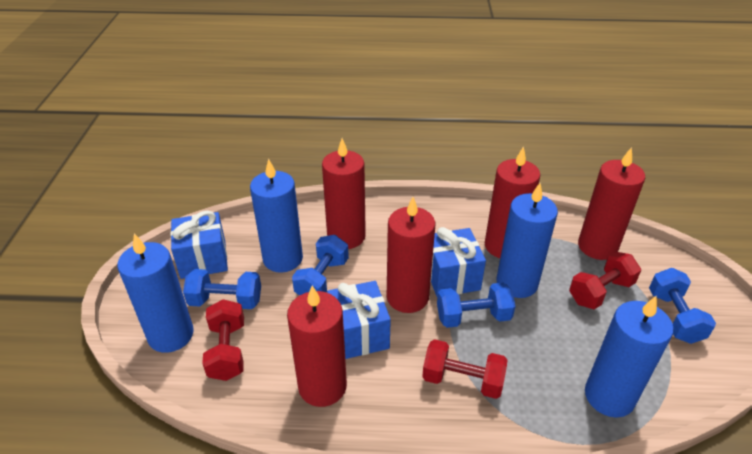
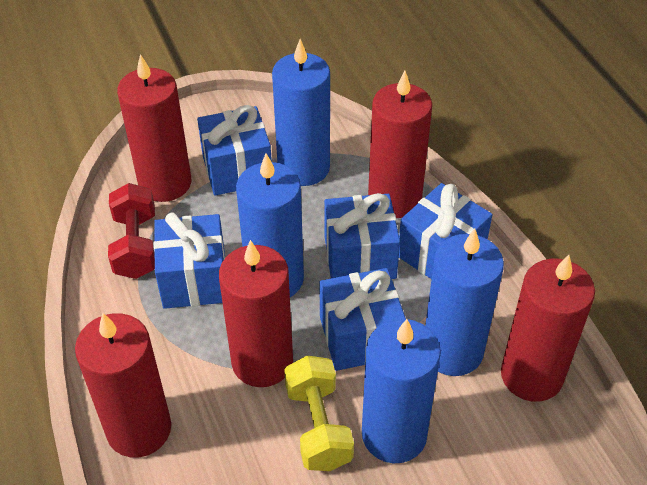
blue dumbbell: 4 -> 0
blue gift: 3 -> 5
red dumbbell: 3 -> 1
yellow dumbbell: 0 -> 1

